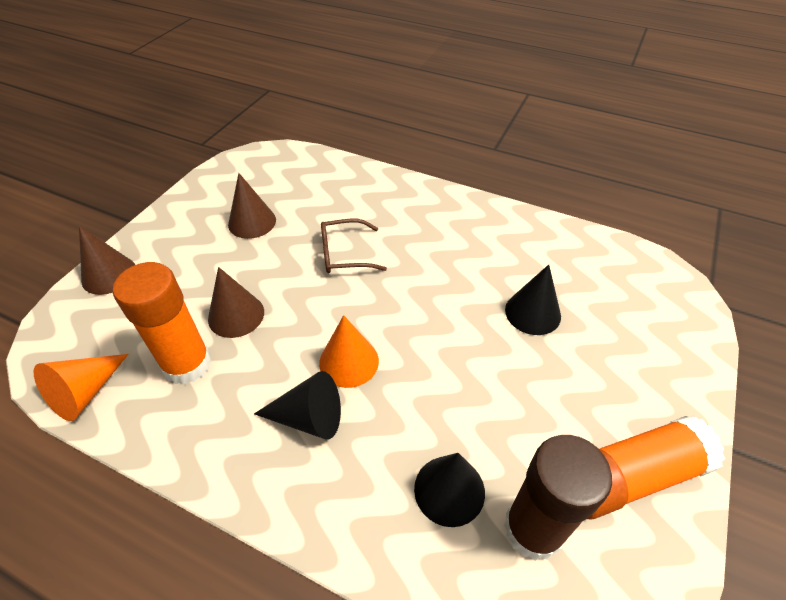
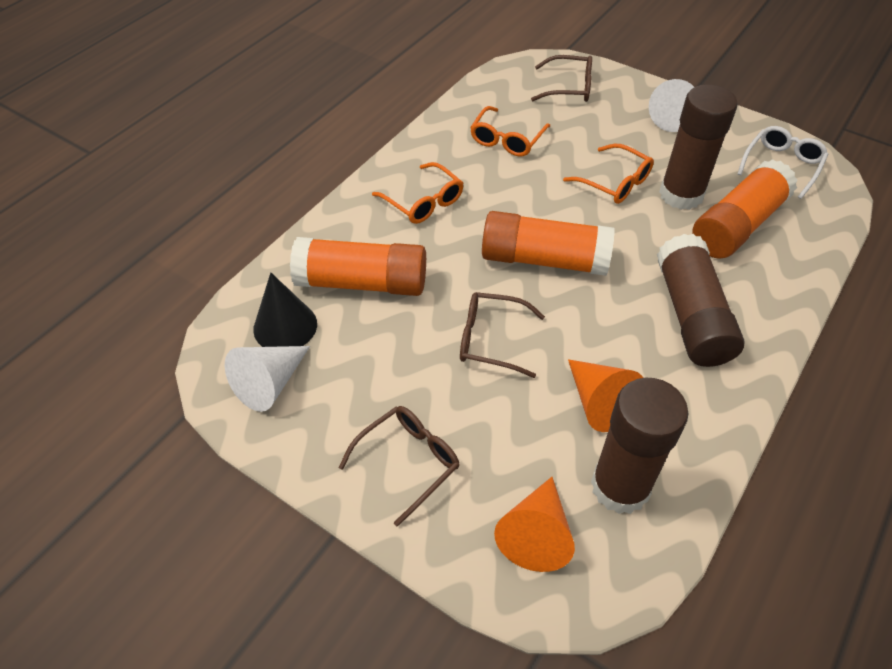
black cone: 3 -> 1
brown cone: 3 -> 0
brown glasses: 1 -> 3
brown glue stick: 1 -> 3
orange glasses: 0 -> 3
orange glue stick: 2 -> 3
white cone: 0 -> 2
white glasses: 0 -> 1

